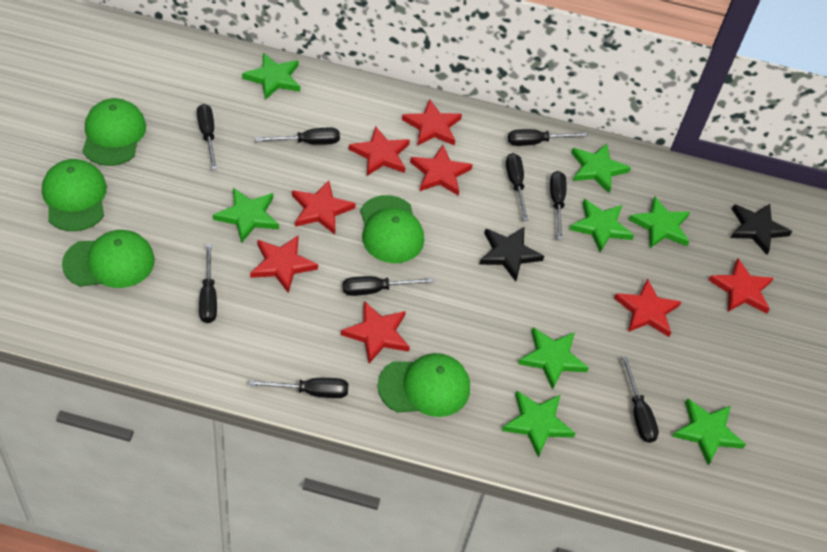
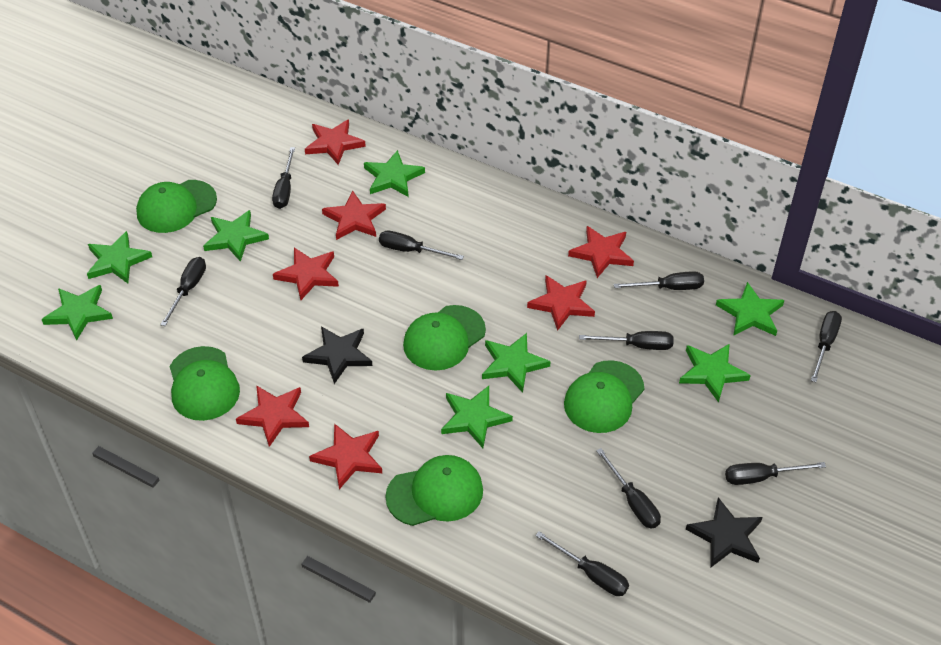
red star: 8 -> 7

